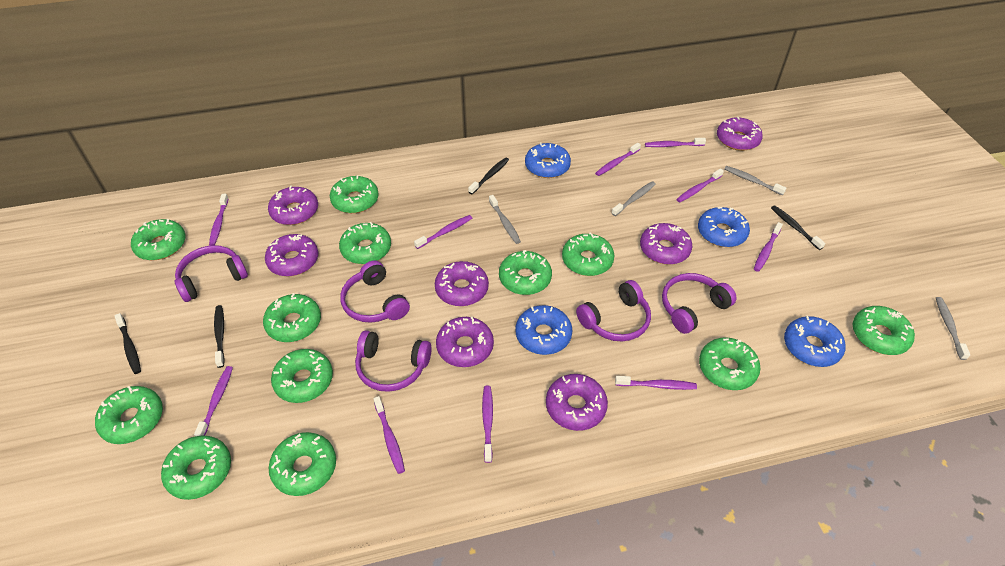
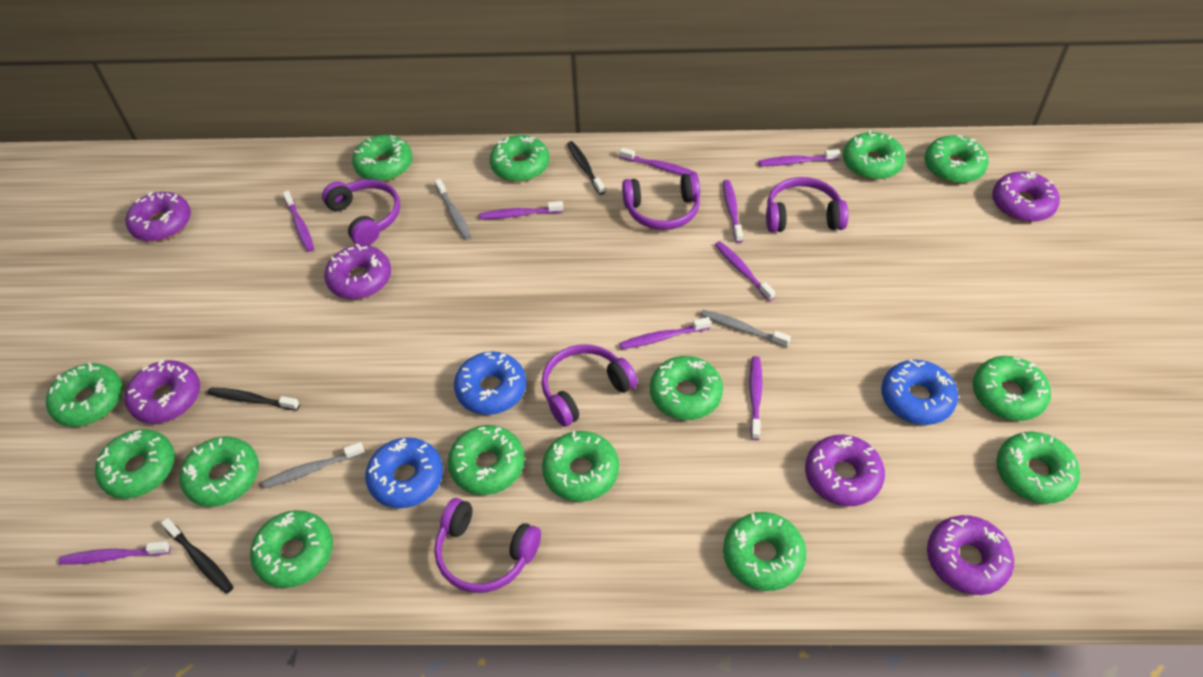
black toothbrush: 4 -> 3
blue donut: 4 -> 3
green donut: 12 -> 14
grey toothbrush: 4 -> 3
purple donut: 7 -> 6
purple toothbrush: 10 -> 9

